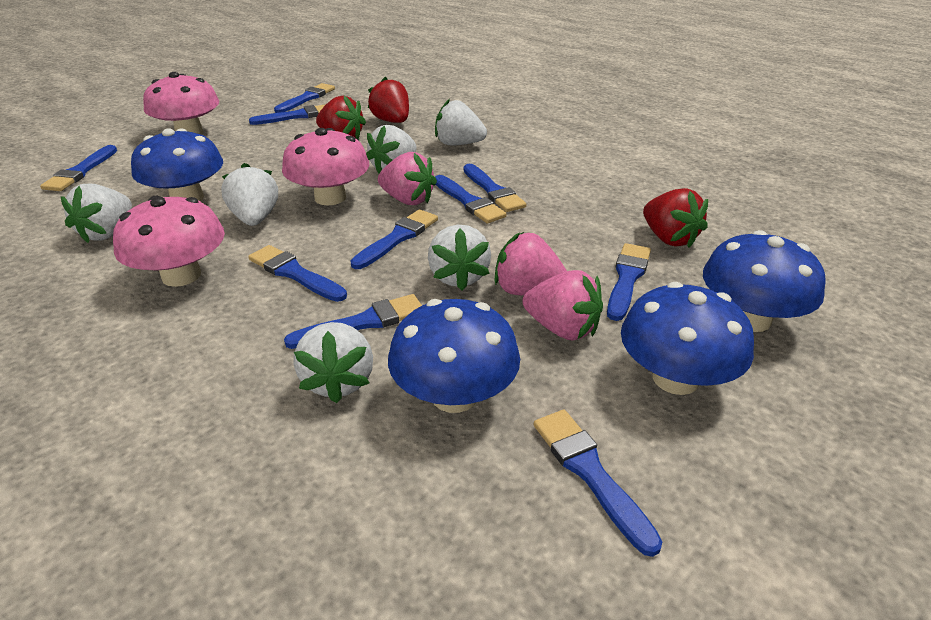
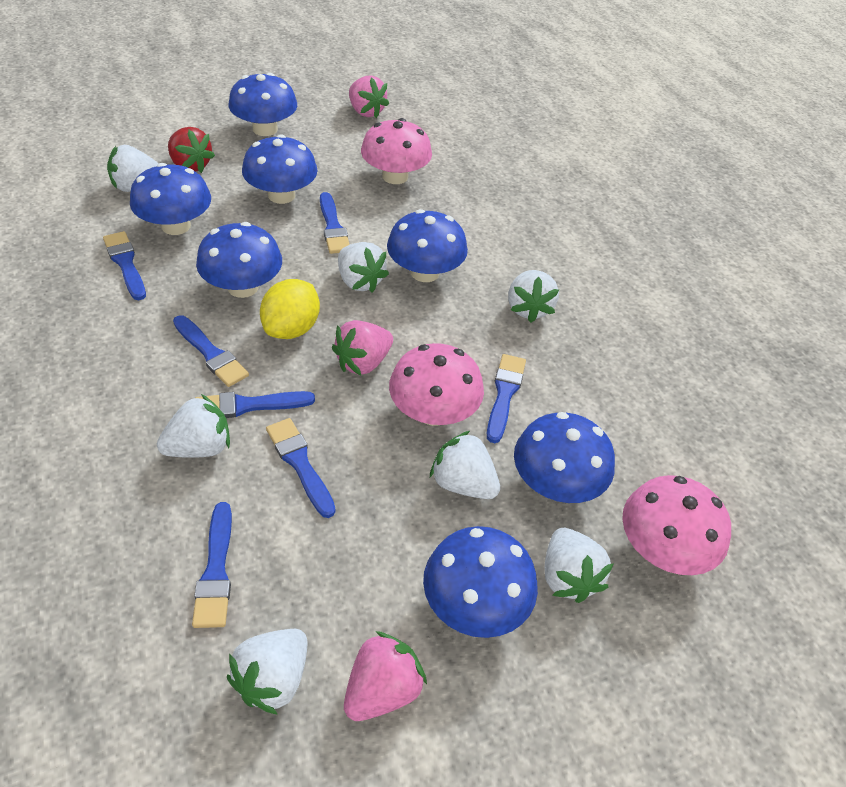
blue brush: 10 -> 7
blue mushroom: 4 -> 7
red strawberry: 3 -> 1
white strawberry: 6 -> 7
yellow lemon: 0 -> 1

